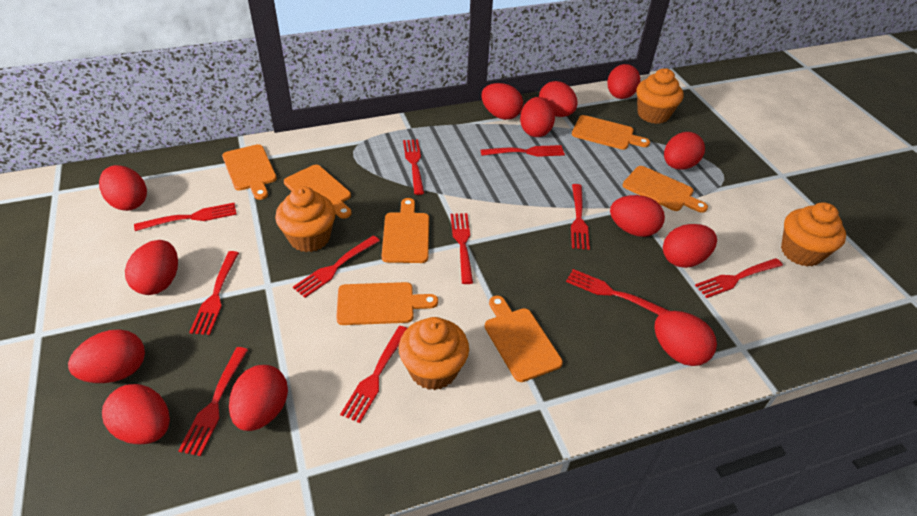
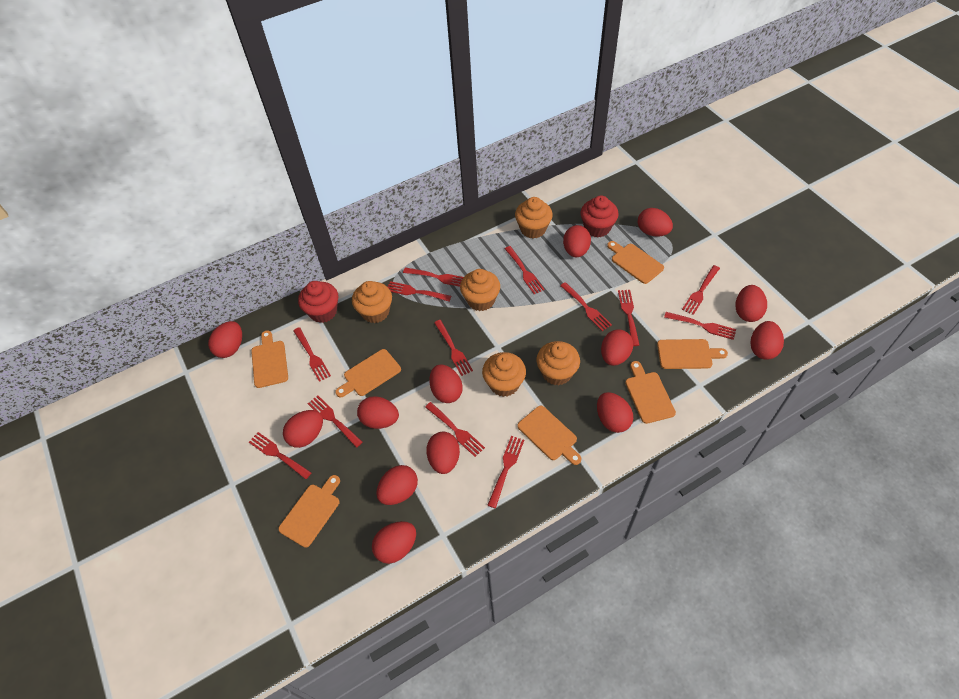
orange cupcake: 4 -> 5
red cupcake: 0 -> 2
red fork: 11 -> 13

